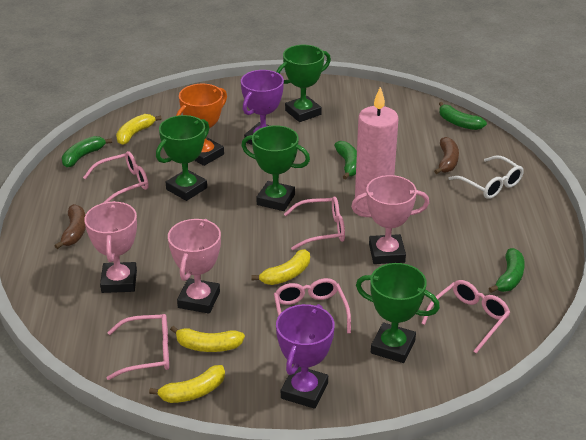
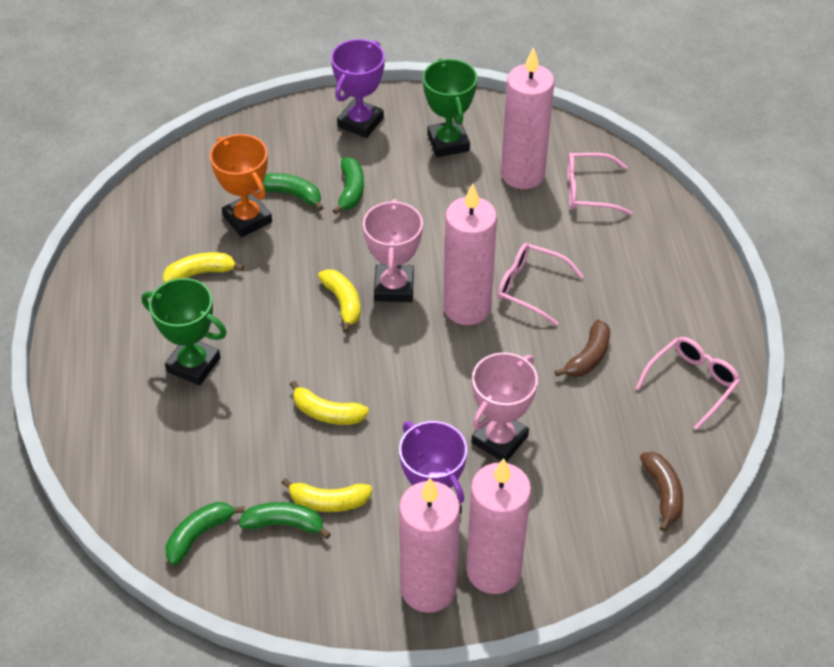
green trophy: 4 -> 2
pink candle: 1 -> 4
pink glasses: 5 -> 3
pink trophy: 3 -> 2
white glasses: 1 -> 0

